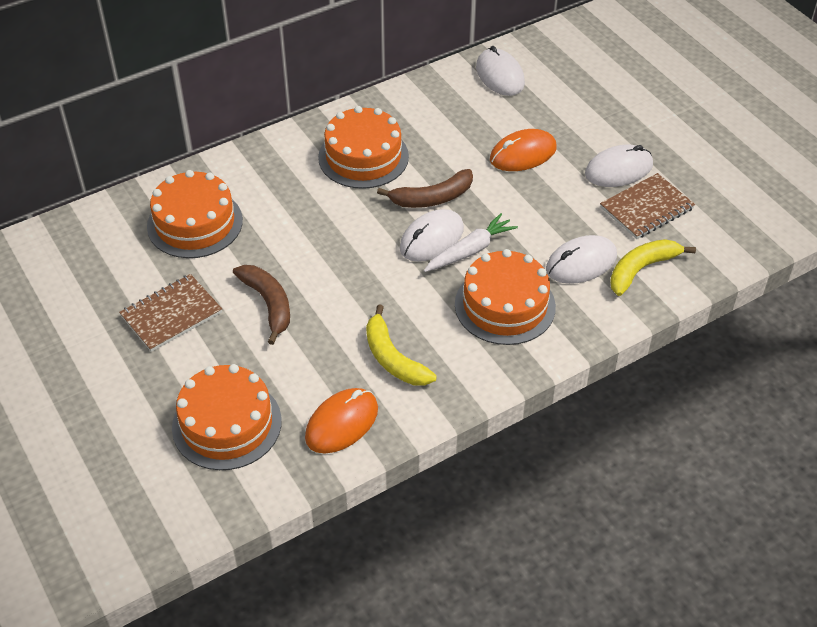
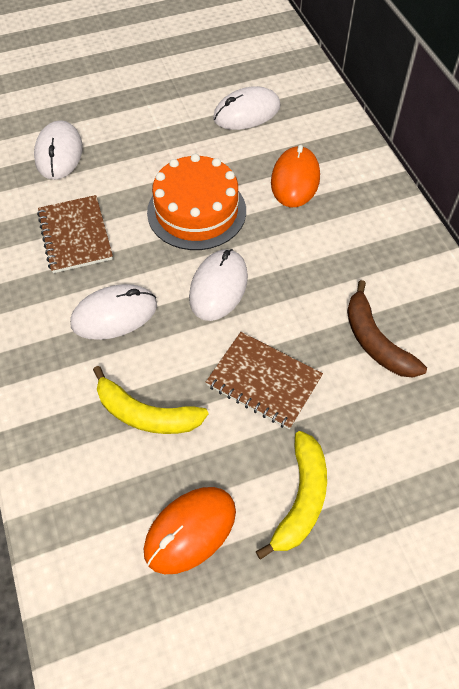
brown banana: 2 -> 1
orange cake: 4 -> 1
white carrot: 1 -> 0

